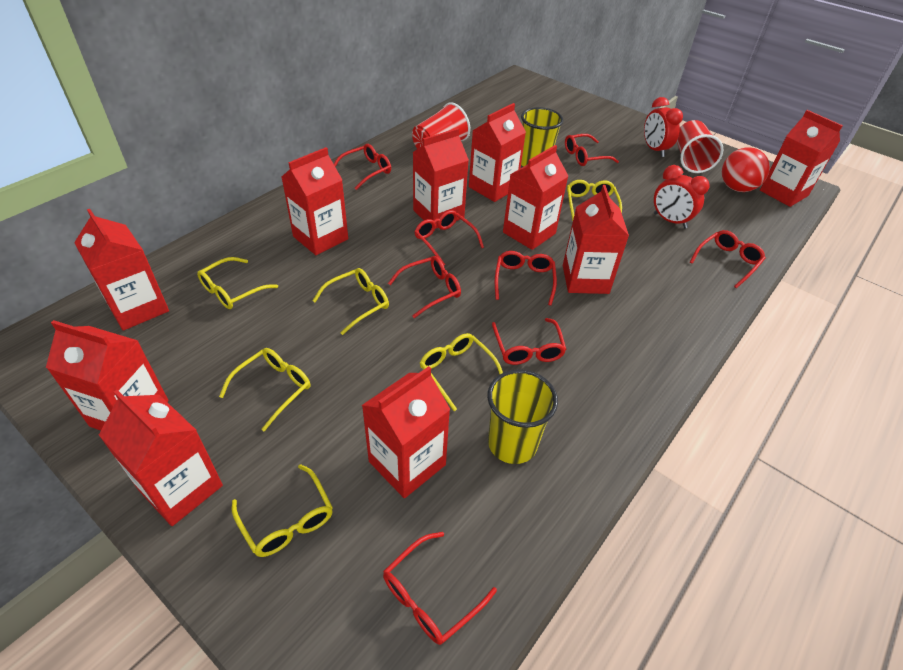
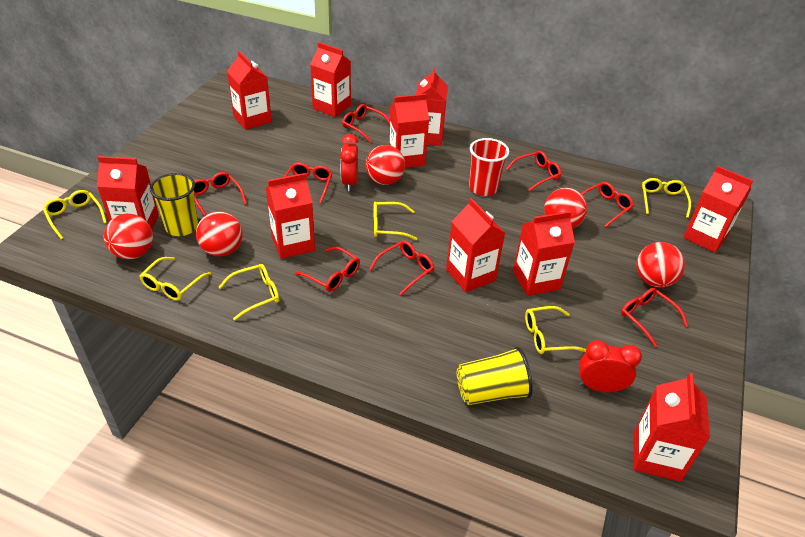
red ball: 1 -> 5
red cup: 2 -> 1

